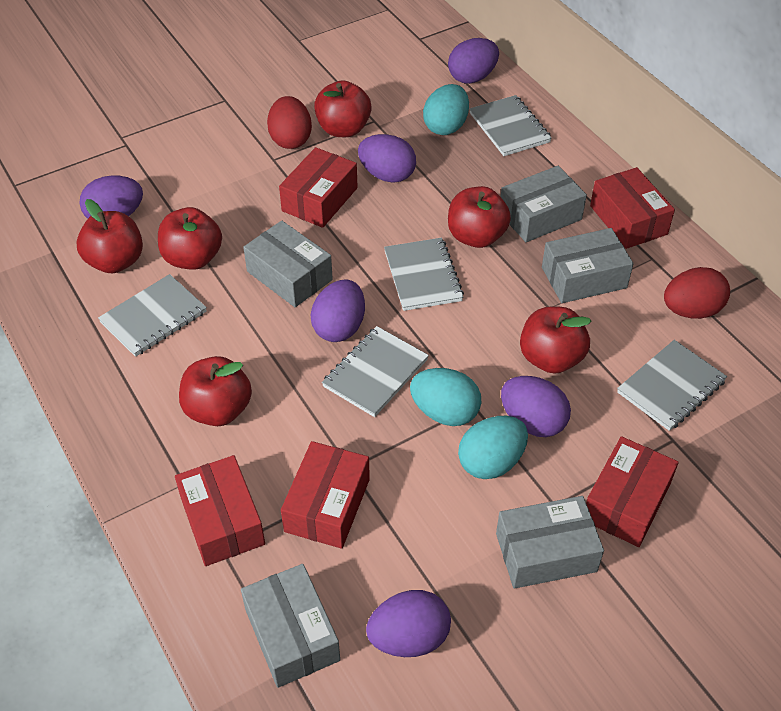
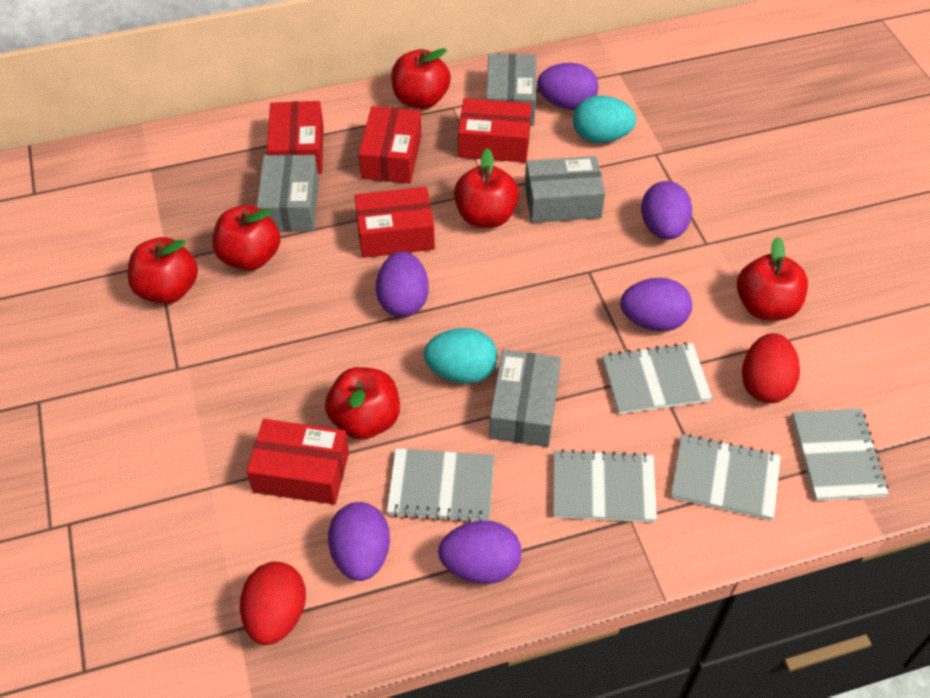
grey box: 5 -> 4
turquoise egg: 3 -> 2

